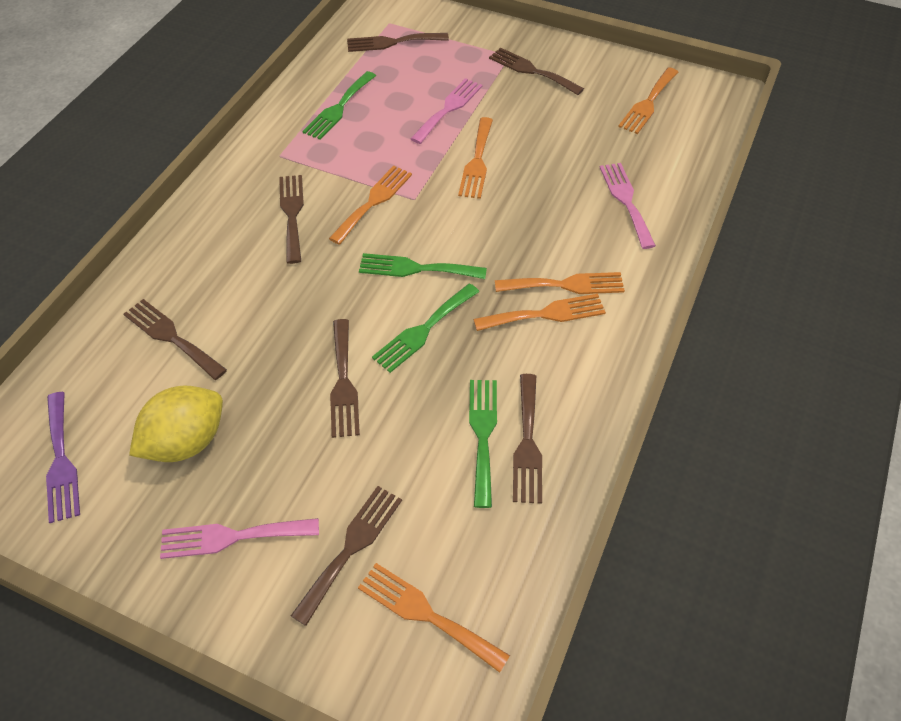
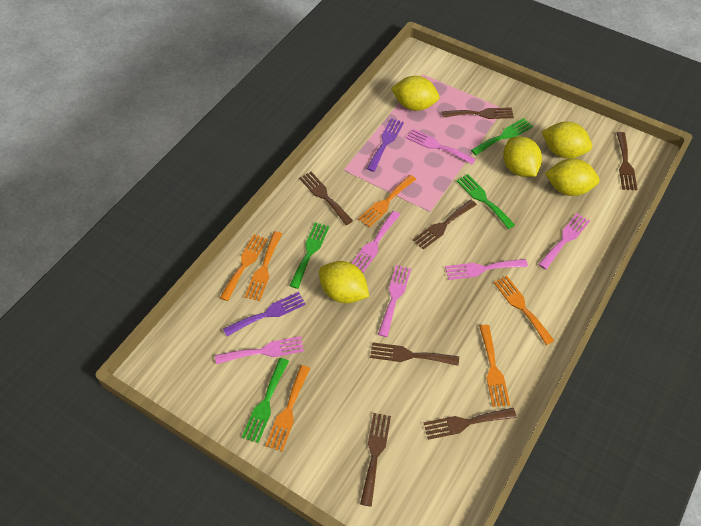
pink fork: 3 -> 6
purple fork: 1 -> 2
yellow lemon: 1 -> 5

